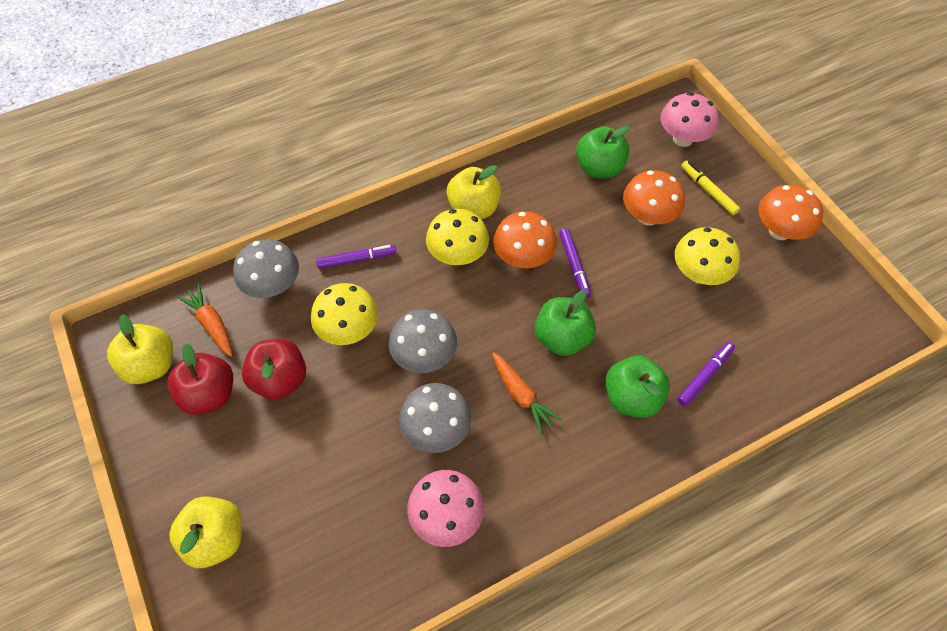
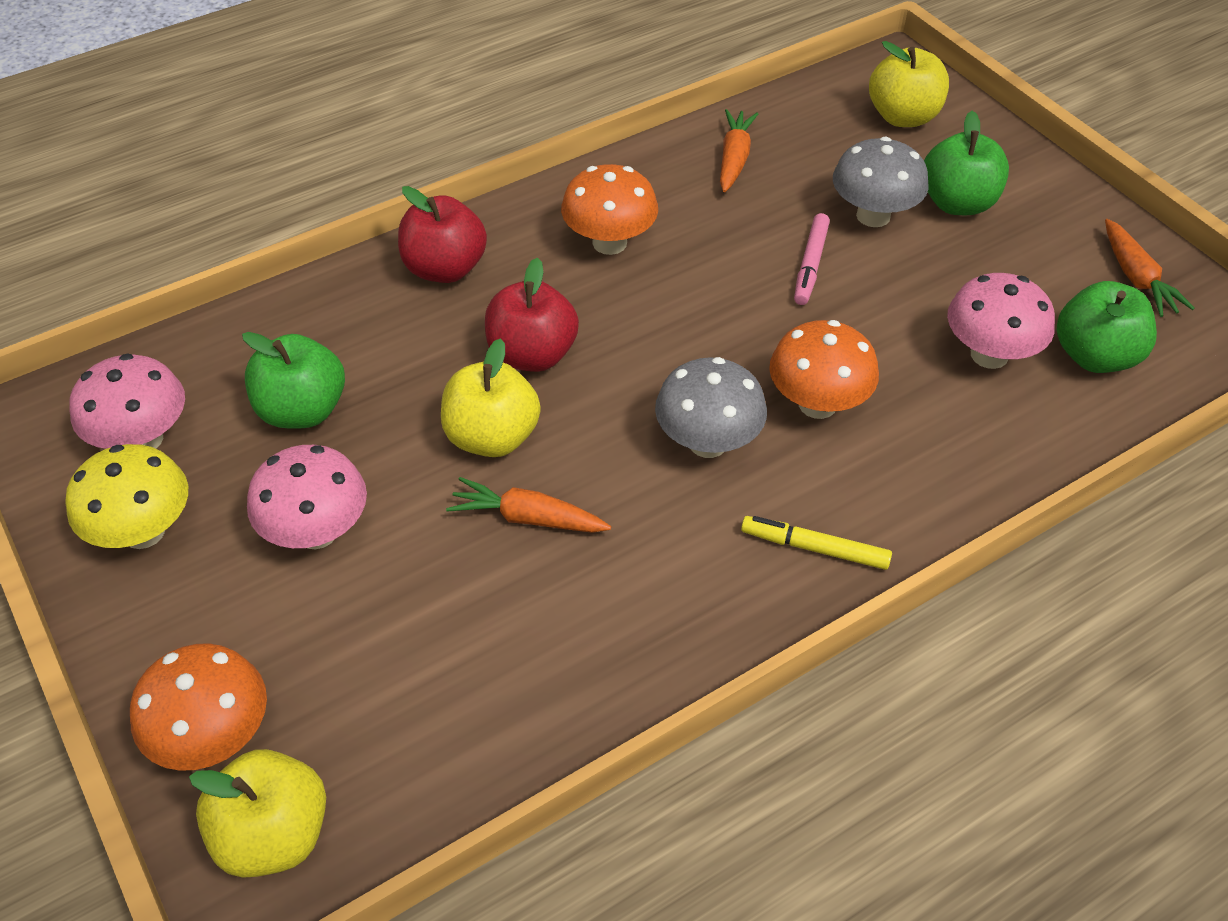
grey mushroom: 3 -> 2
orange carrot: 2 -> 3
pink marker: 0 -> 1
pink mushroom: 2 -> 3
purple marker: 3 -> 0
yellow mushroom: 3 -> 1

